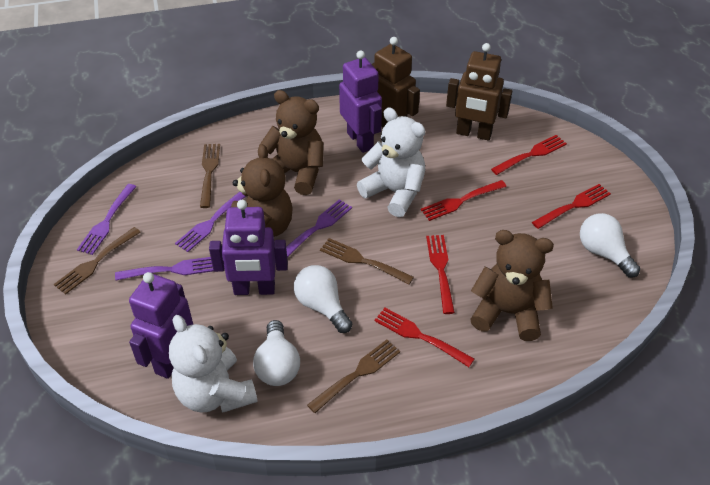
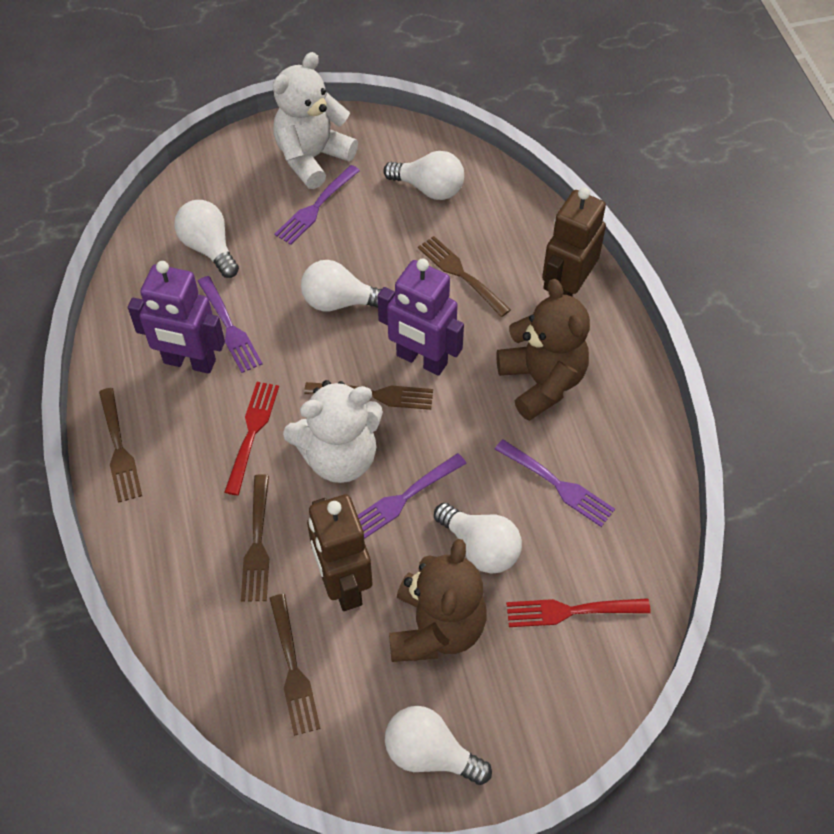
brown fork: 4 -> 5
brown teddy bear: 3 -> 2
purple robot: 3 -> 2
red fork: 5 -> 2
white light bulb: 3 -> 5

